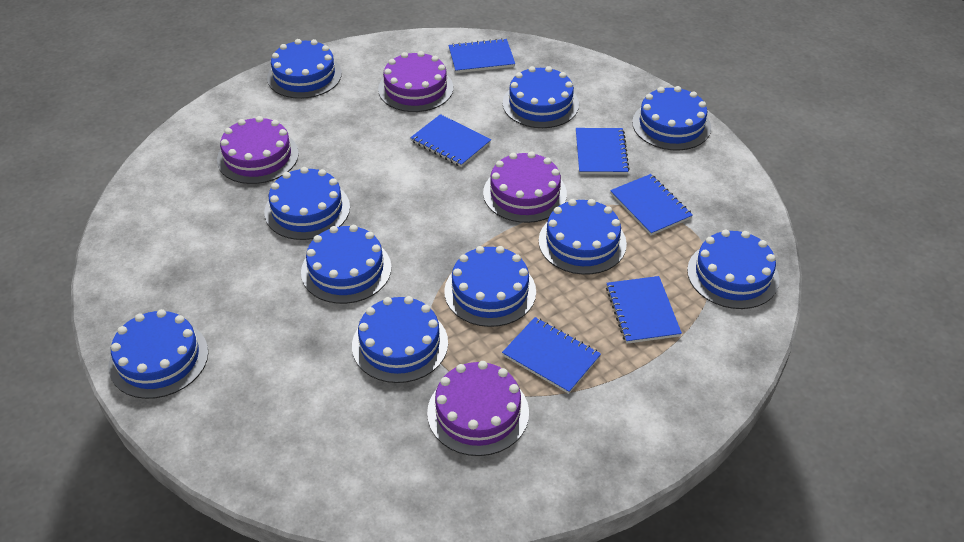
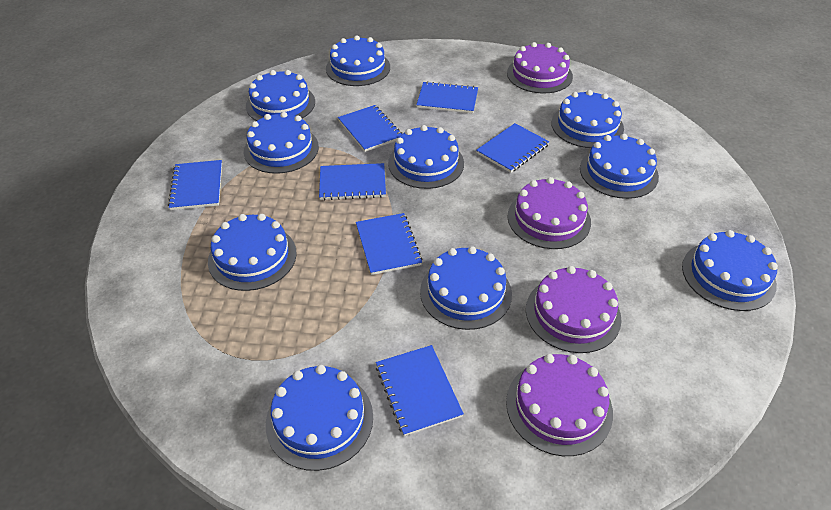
blue notebook: 6 -> 7

